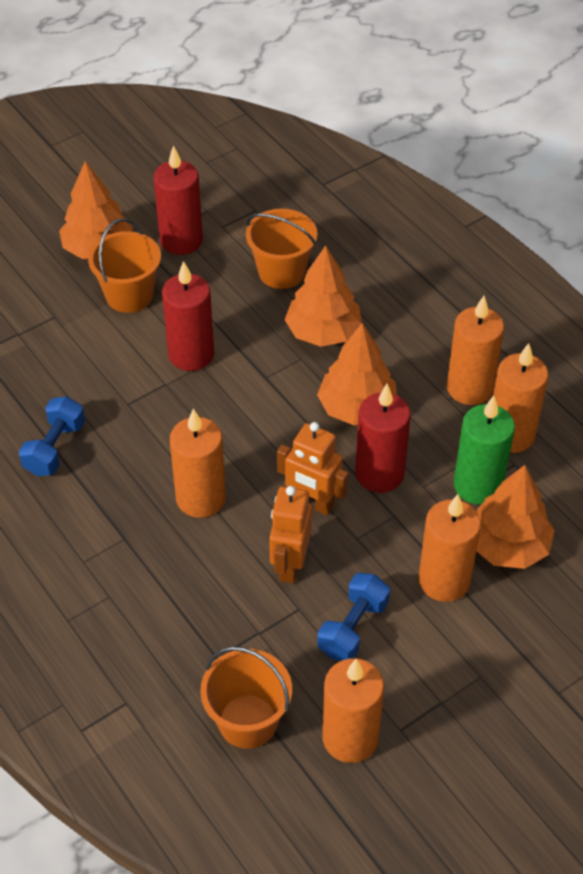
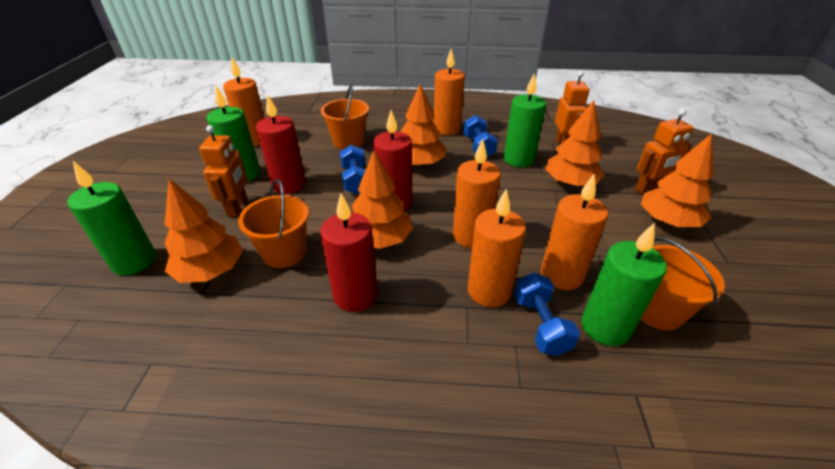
blue dumbbell: 2 -> 3
green candle: 1 -> 4
orange robot: 2 -> 3
orange tree: 4 -> 5

